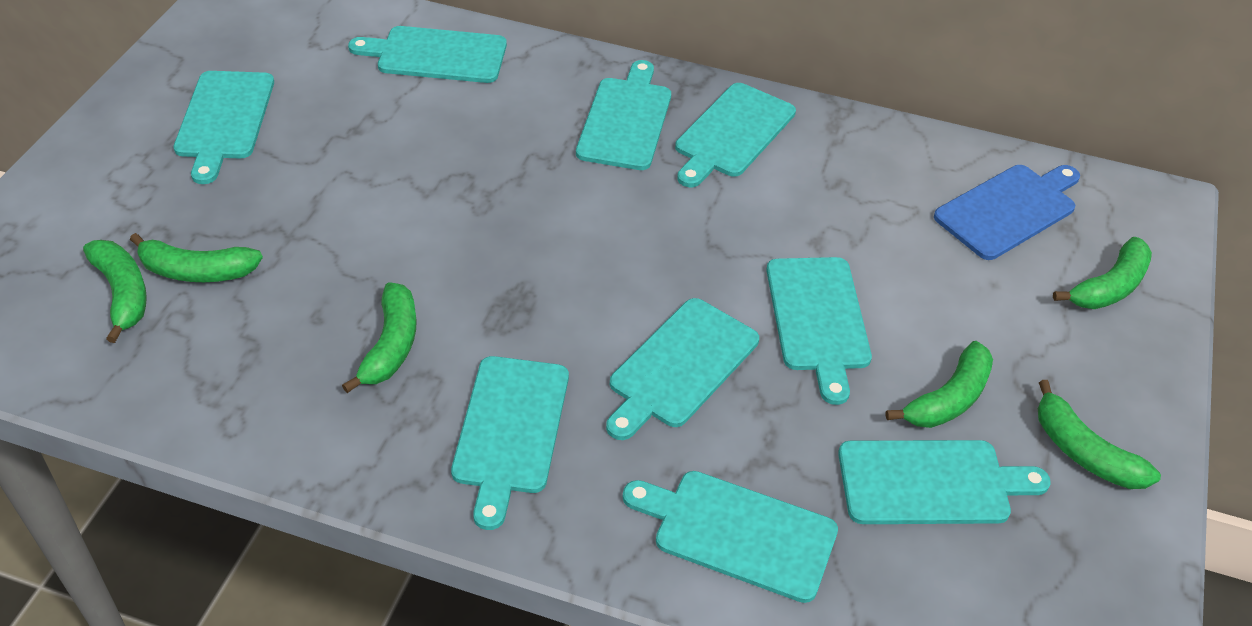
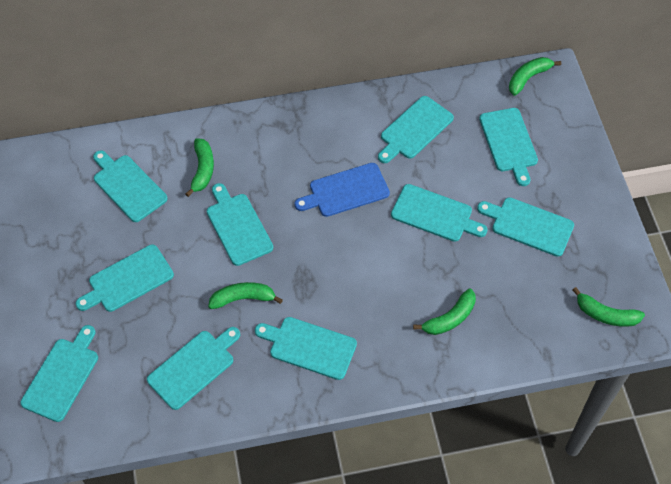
green banana: 6 -> 5
turquoise cutting board: 9 -> 10

